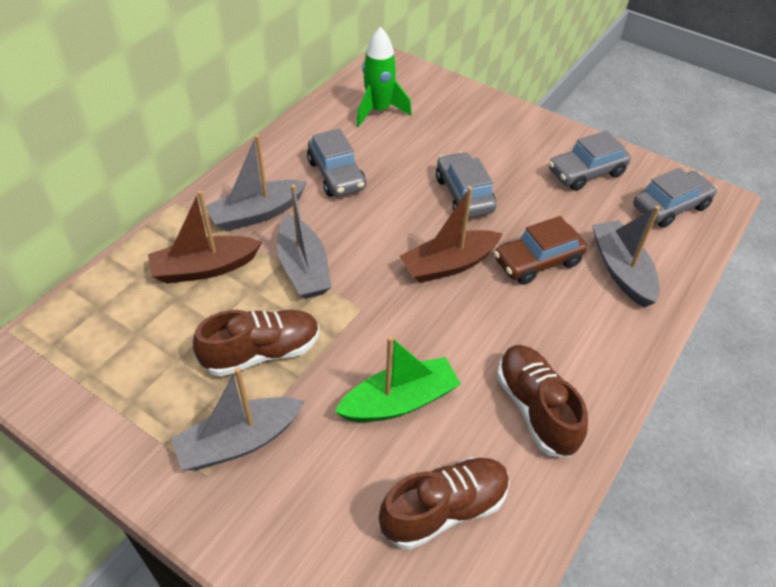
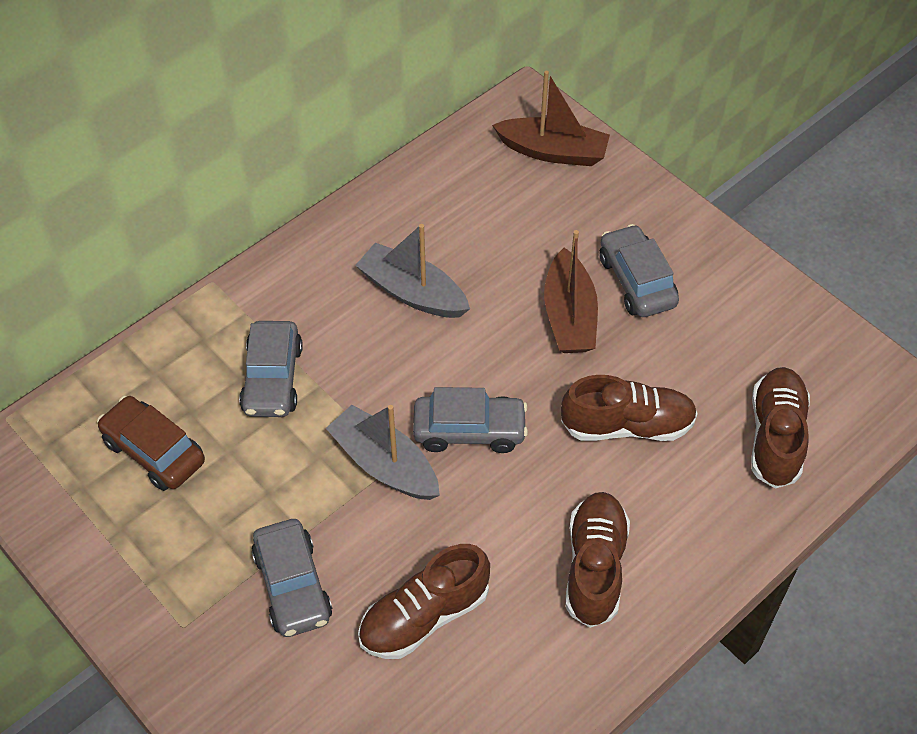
brown shoe: 3 -> 4
green boat: 1 -> 0
green rocket: 1 -> 0
grey boat: 4 -> 2

